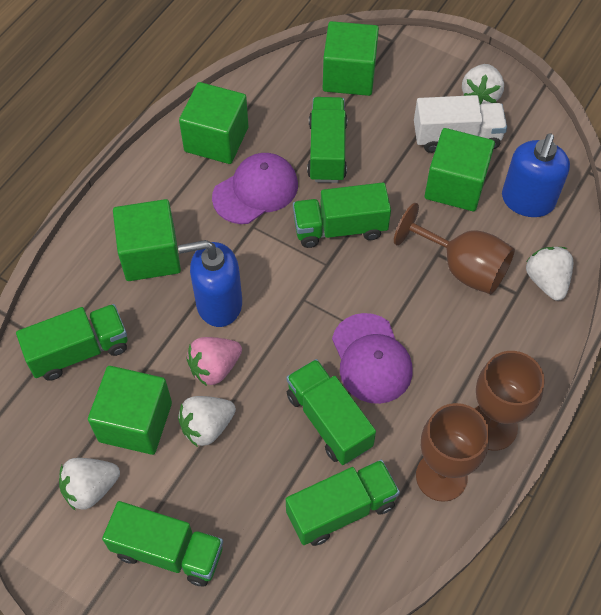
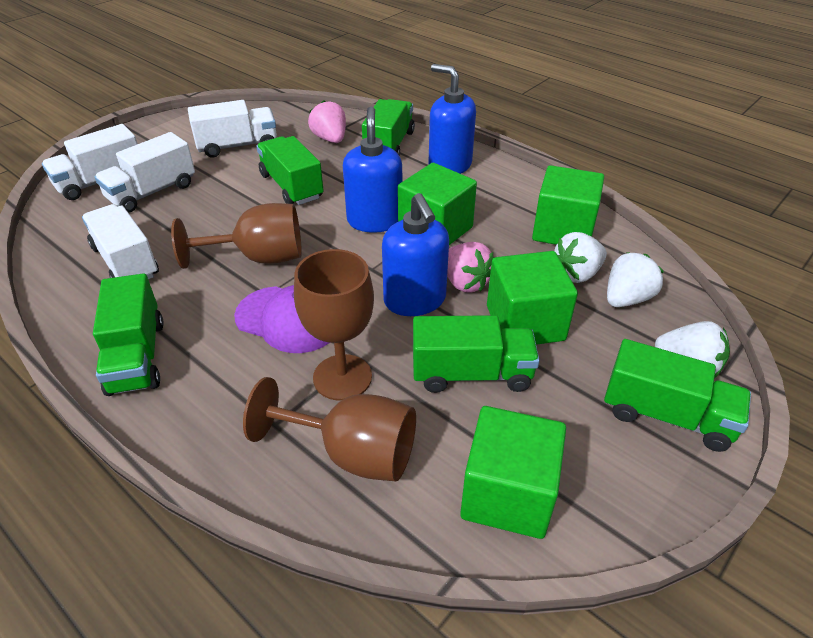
blue soap dispenser: 2 -> 3
green cube: 5 -> 4
green truck: 6 -> 5
pink strawberry: 1 -> 2
purple cap: 2 -> 1
white strawberry: 4 -> 3
white truck: 1 -> 4

